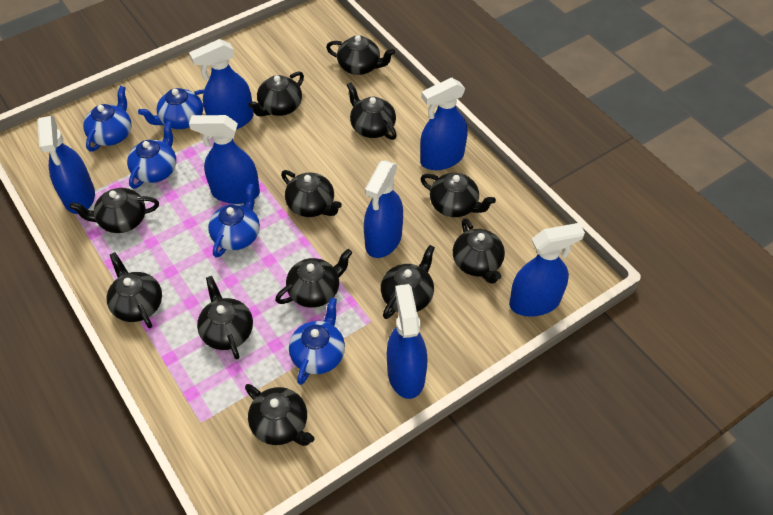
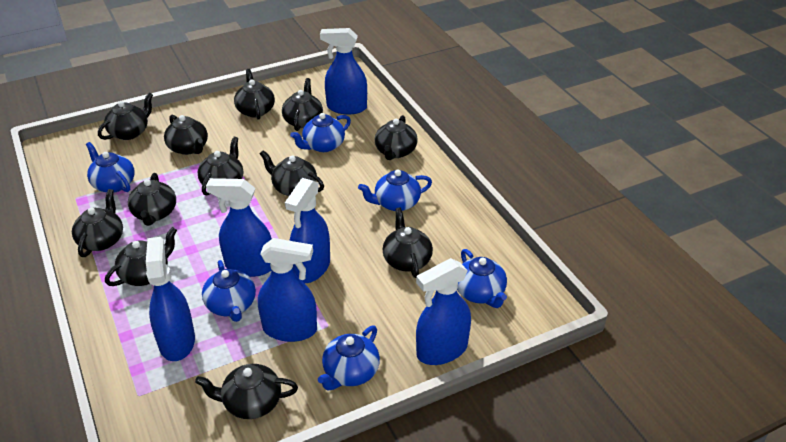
blue spray bottle: 7 -> 6
blue teapot: 5 -> 6

